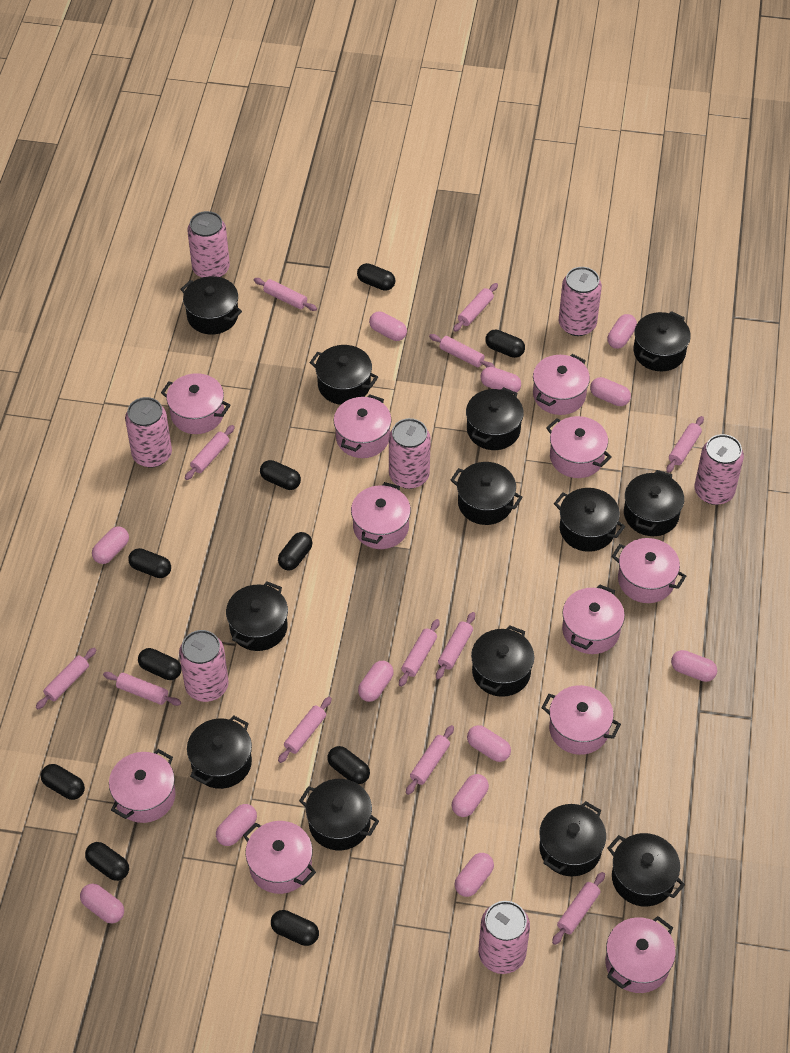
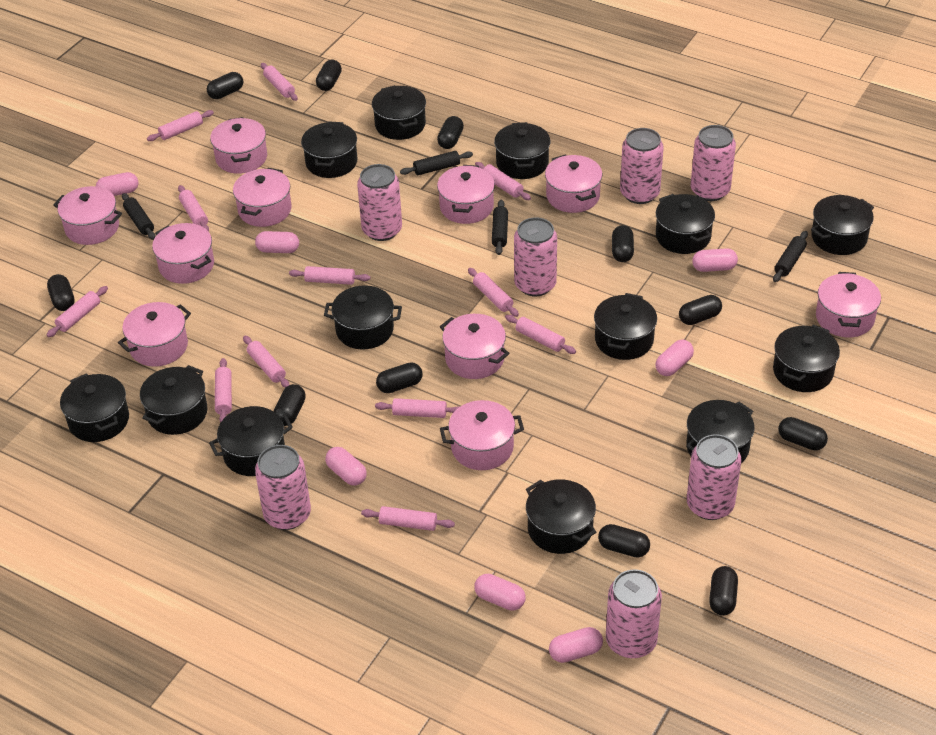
black capsule: 10 -> 11
black rolling pin: 0 -> 4
pink capsule: 12 -> 7
pink pot: 11 -> 10

